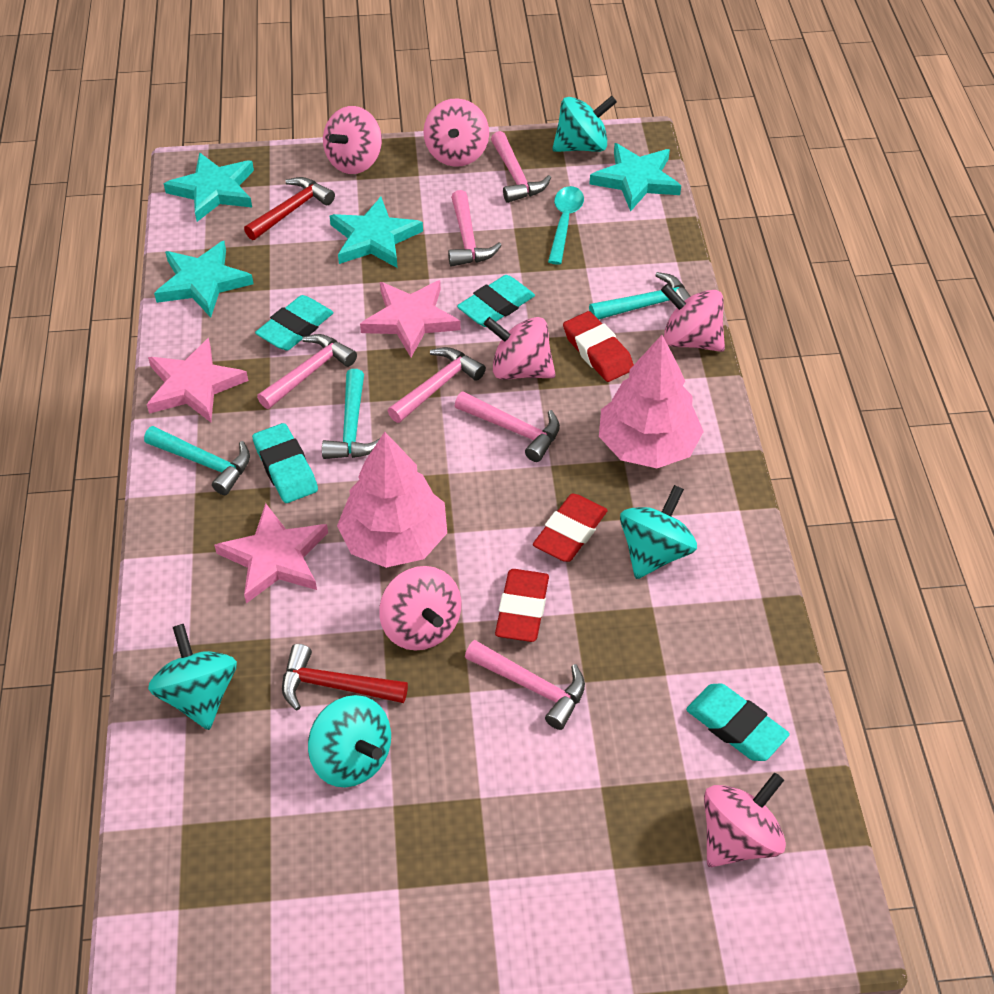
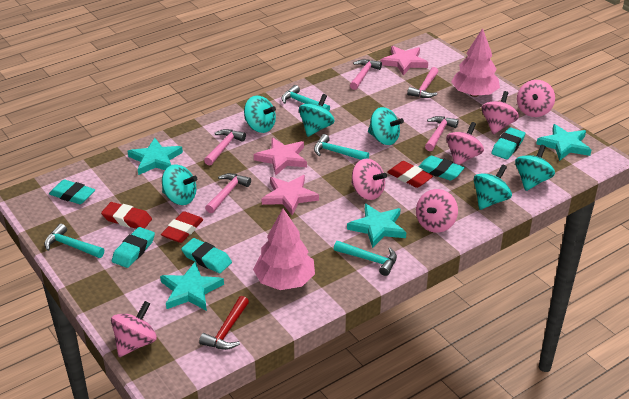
pink hammer: 6 -> 5
red hammer: 2 -> 1
turquoise eraser: 4 -> 5
turquoise hammer: 3 -> 4
turquoise spinning top: 4 -> 6
turquoise spoon: 1 -> 0

